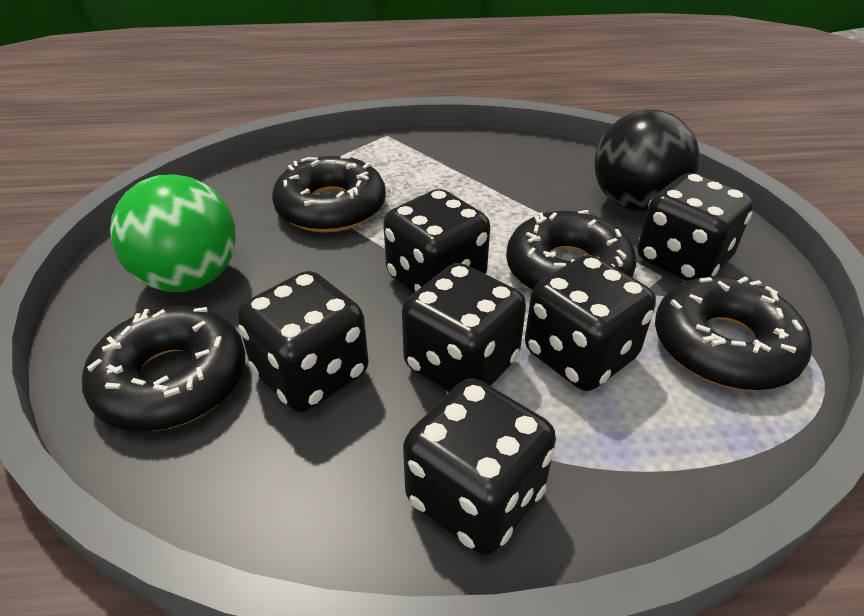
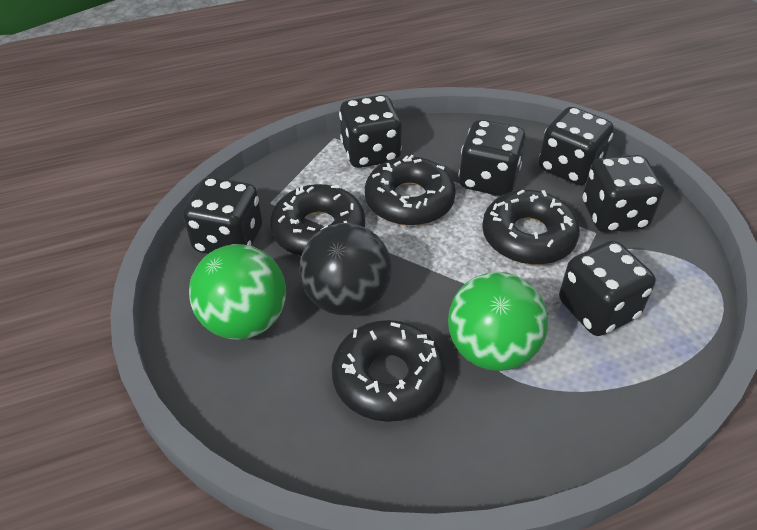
green ball: 1 -> 2

